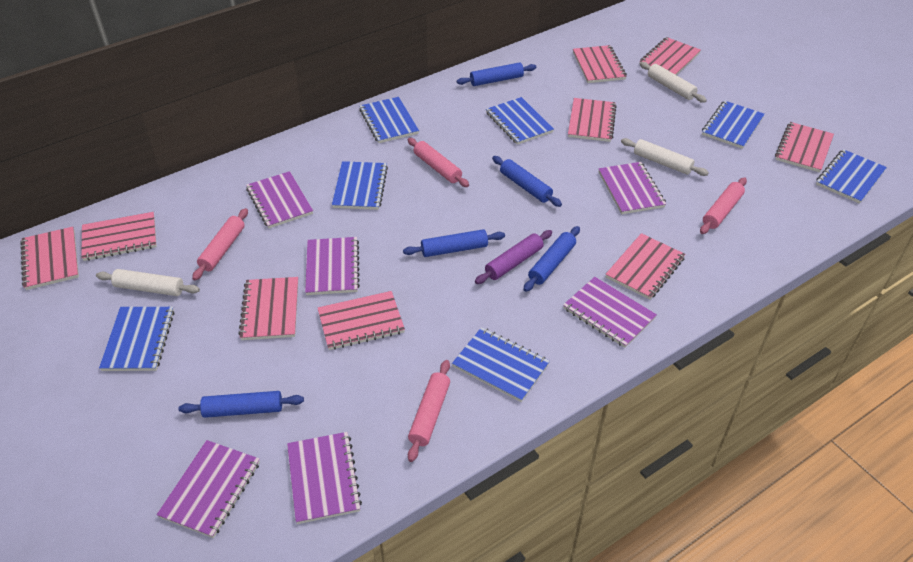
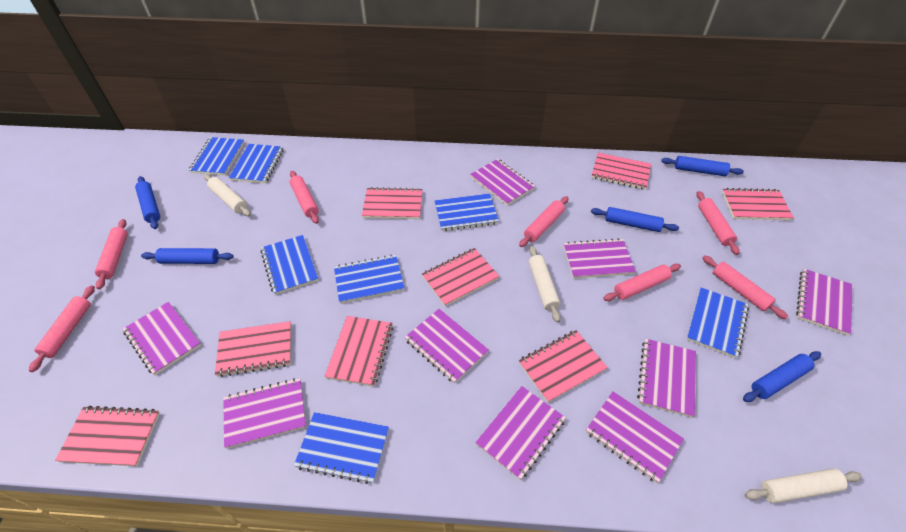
pink notebook: 9 -> 8
pink rolling pin: 4 -> 7
purple notebook: 6 -> 9
purple rolling pin: 1 -> 0

